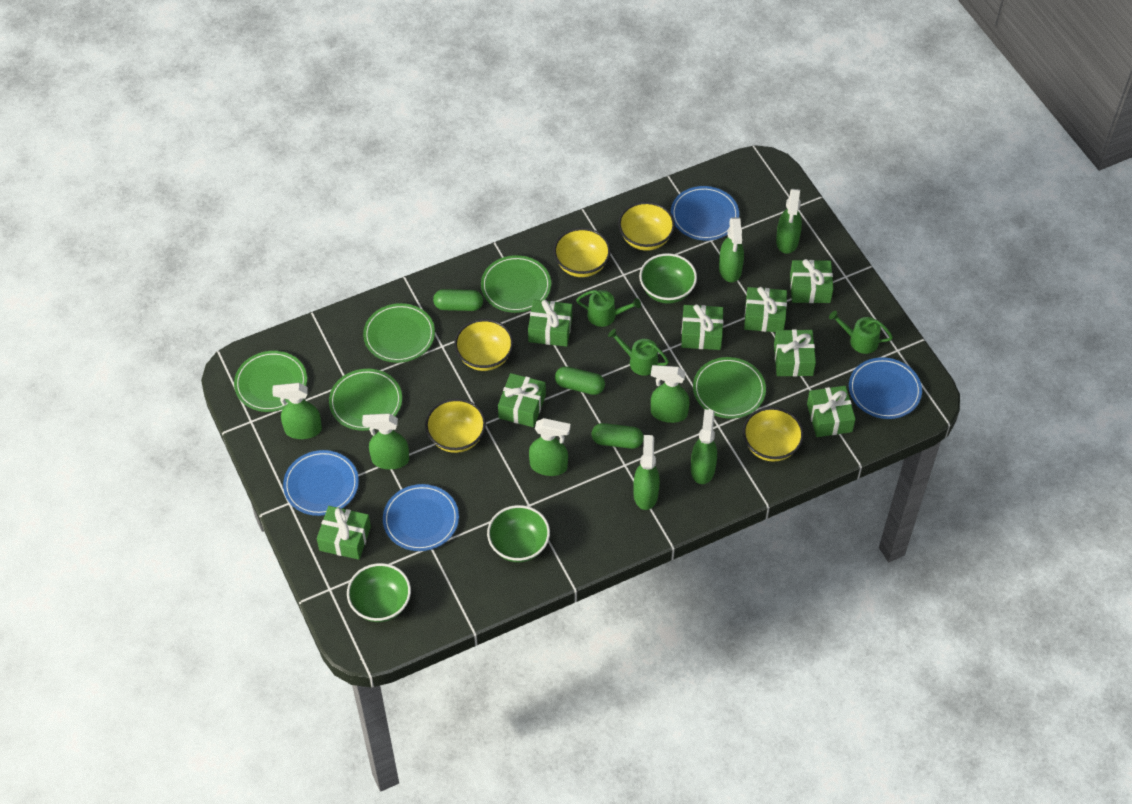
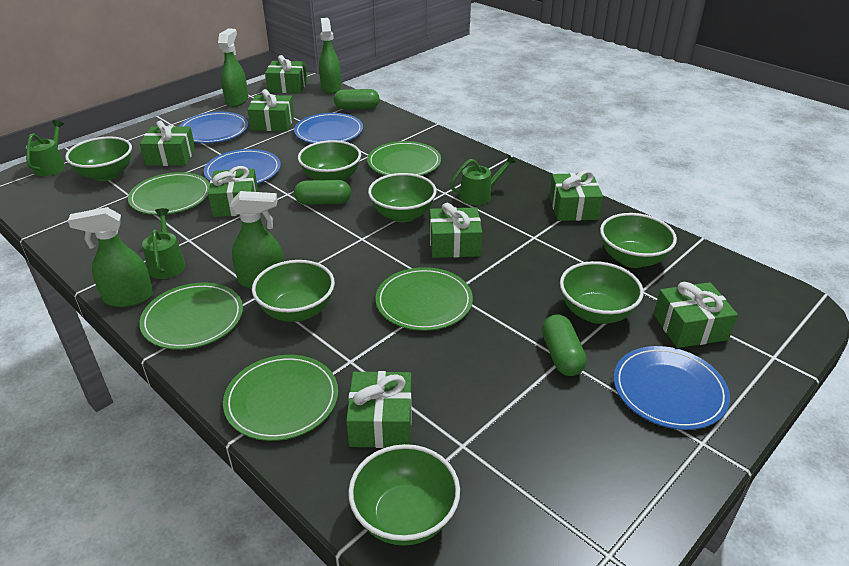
green bowl: 3 -> 7
green spray bottle: 8 -> 4
yellow bowl: 5 -> 0

